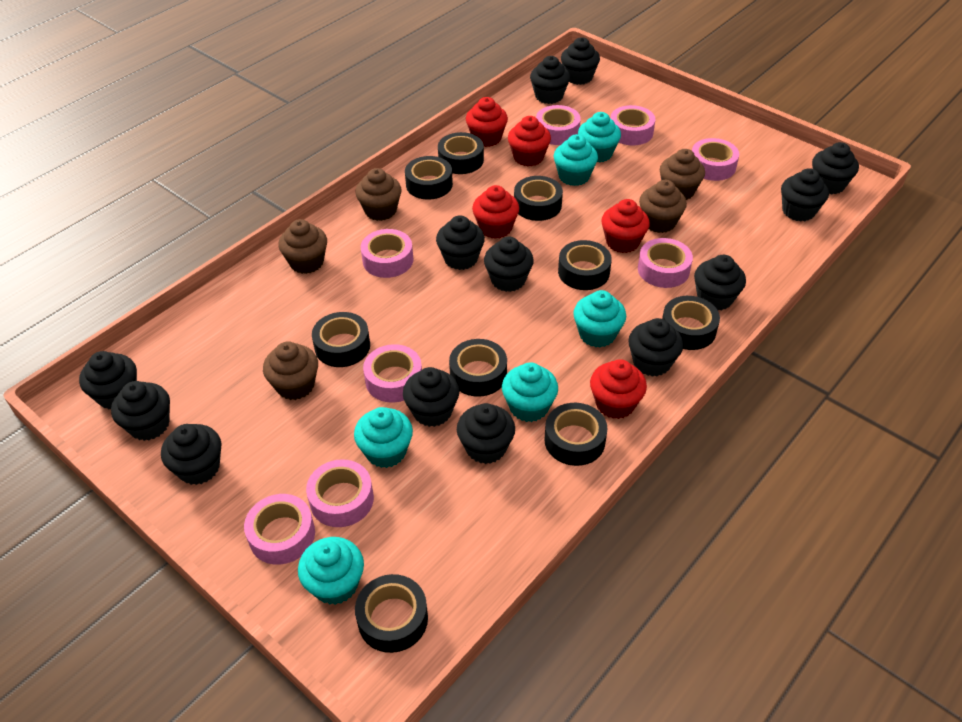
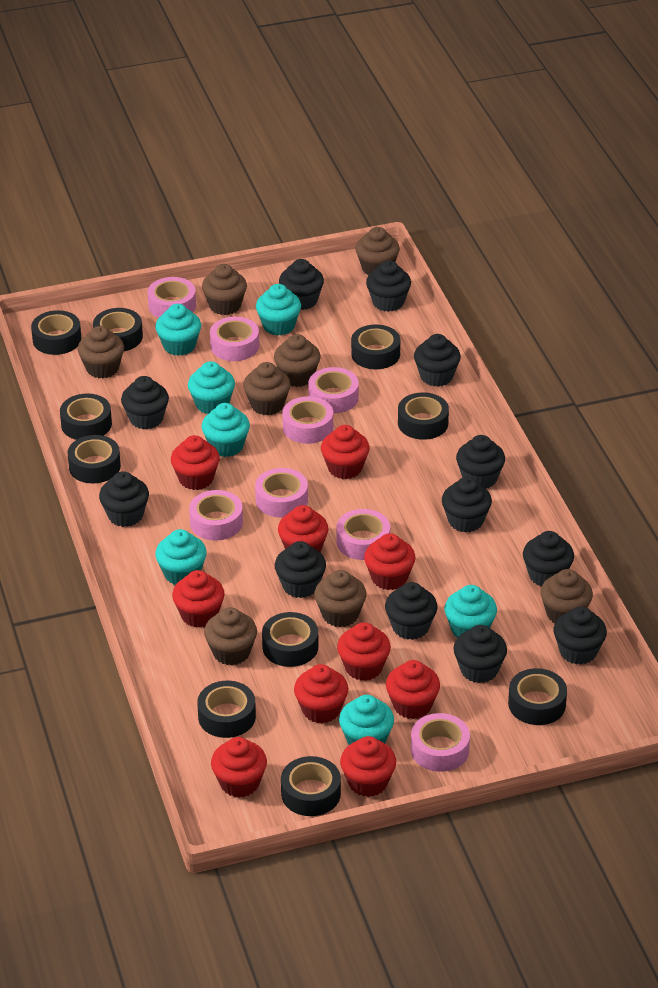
black cupcake: 13 -> 12
black tape: 9 -> 10
brown cupcake: 5 -> 8
red cupcake: 5 -> 10
turquoise cupcake: 6 -> 7

